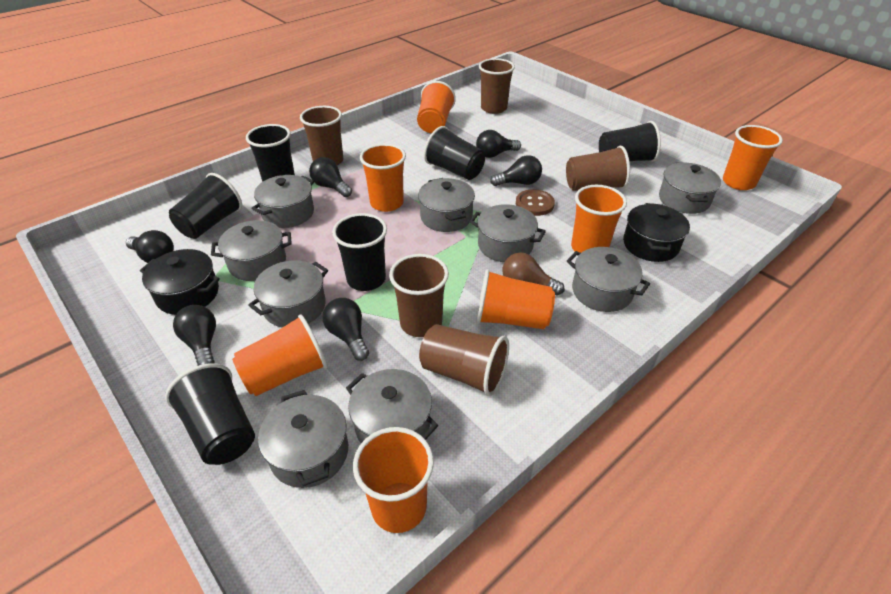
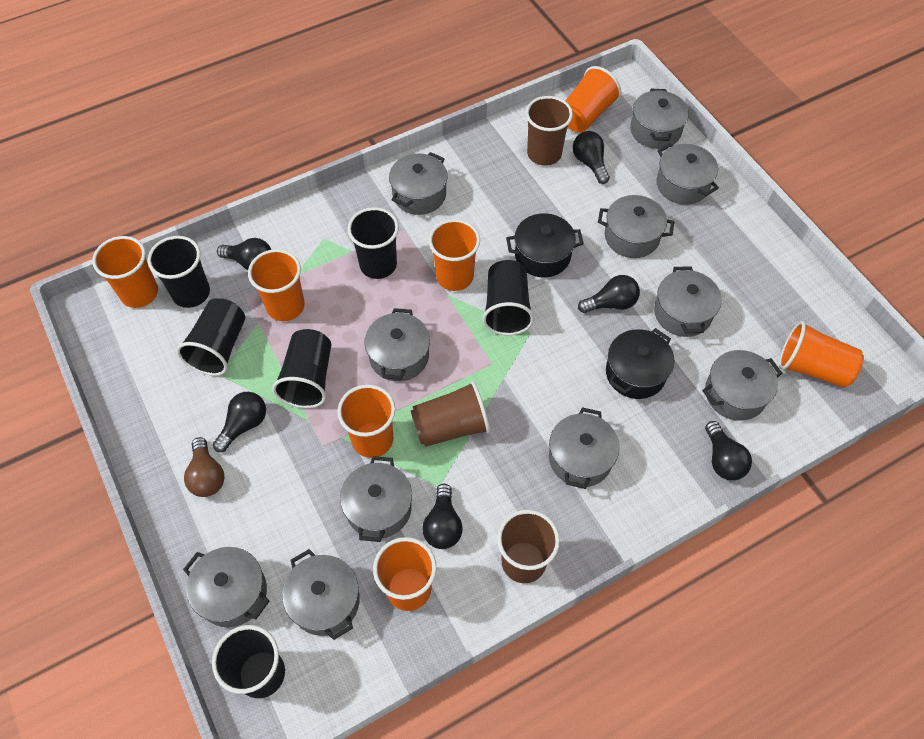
brown button: 1 -> 0
brown cup: 5 -> 3
grey pot: 9 -> 11

